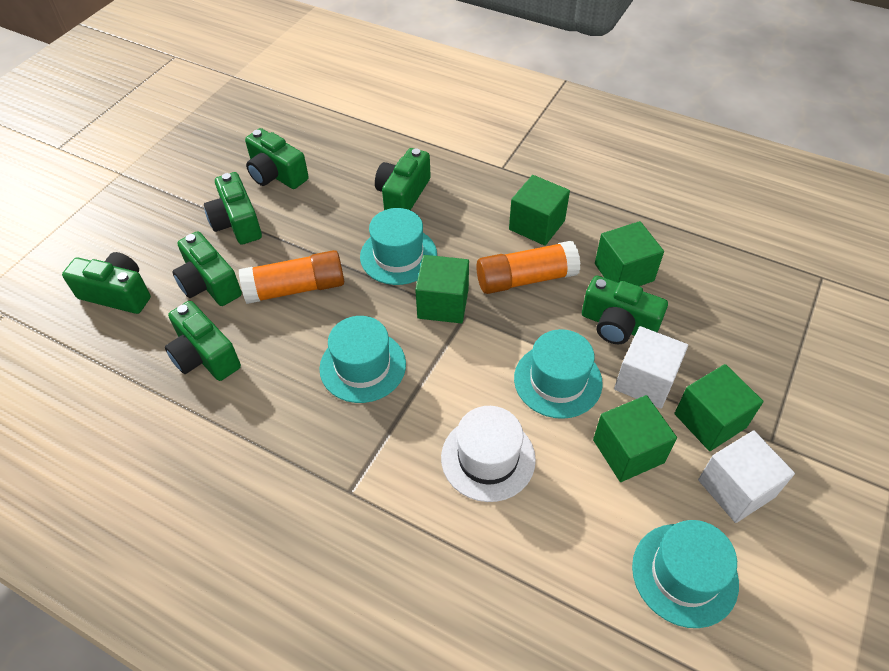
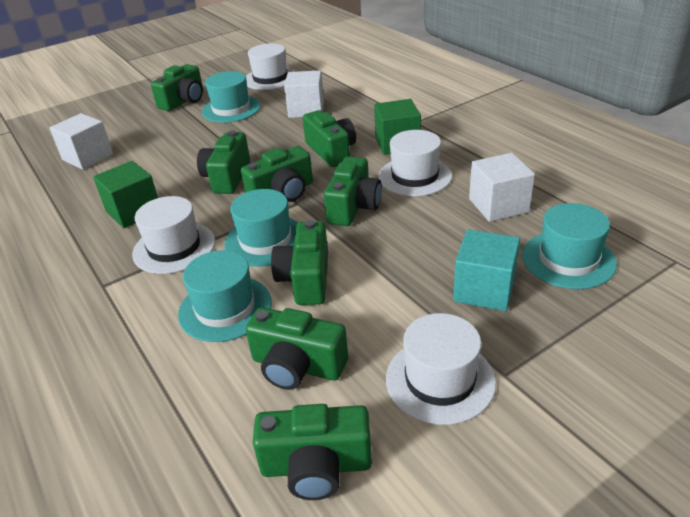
green camera: 7 -> 8
green cube: 5 -> 2
orange glue stick: 2 -> 0
turquoise cube: 0 -> 1
white cube: 2 -> 3
white hat: 1 -> 4

